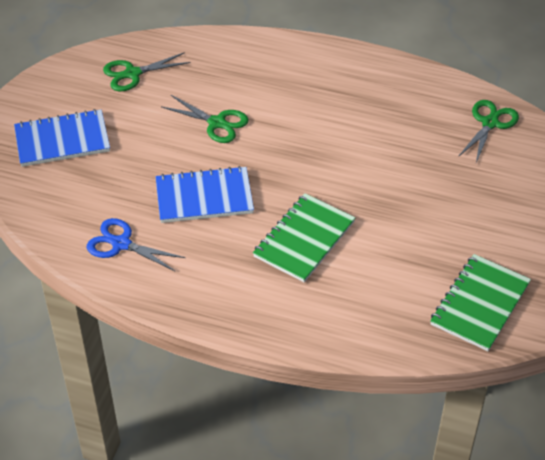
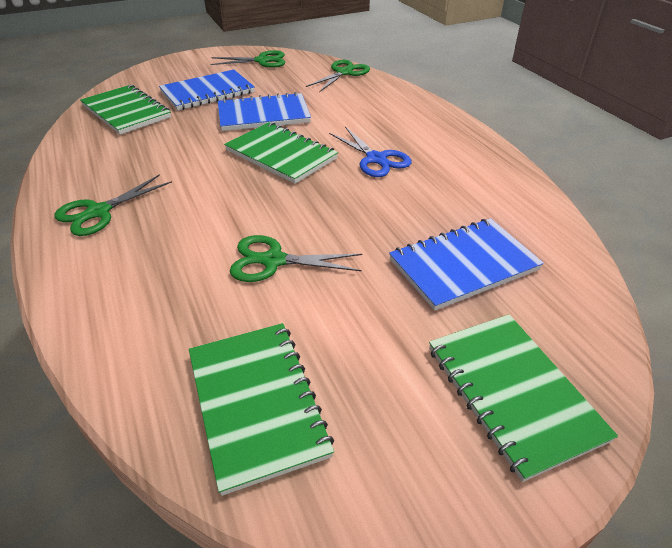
blue notebook: 2 -> 3
green notebook: 2 -> 4
green scissors: 3 -> 4

